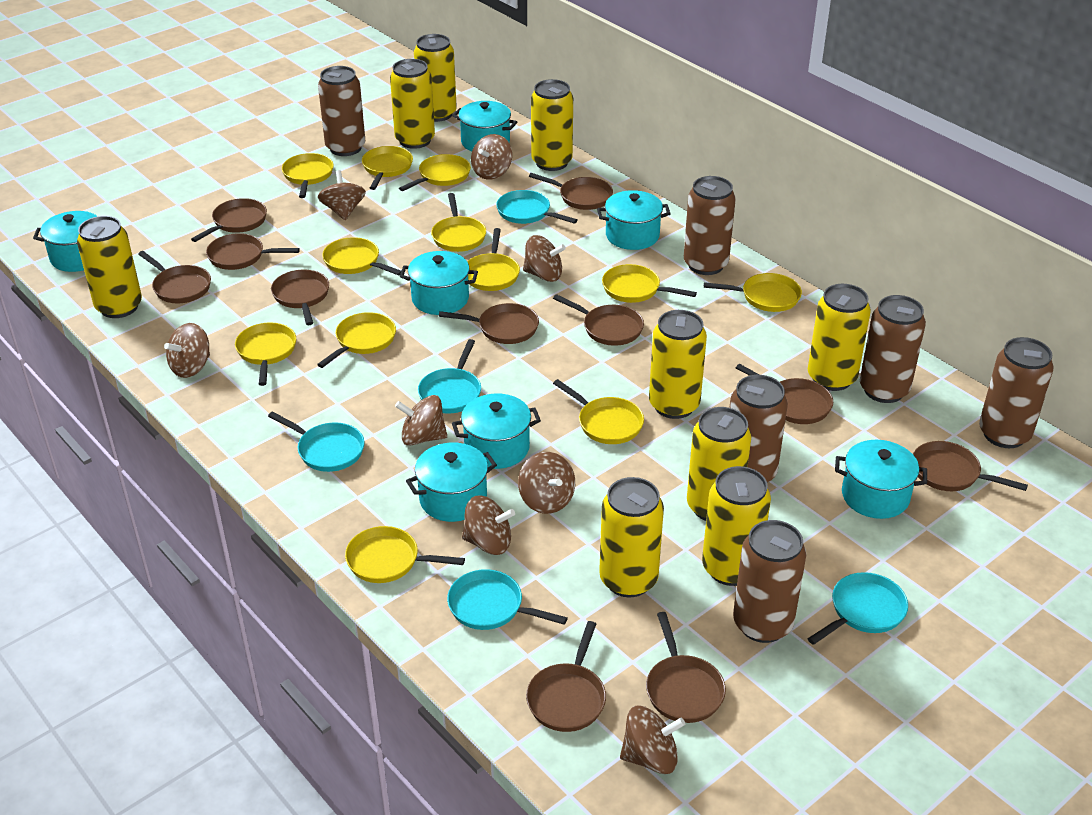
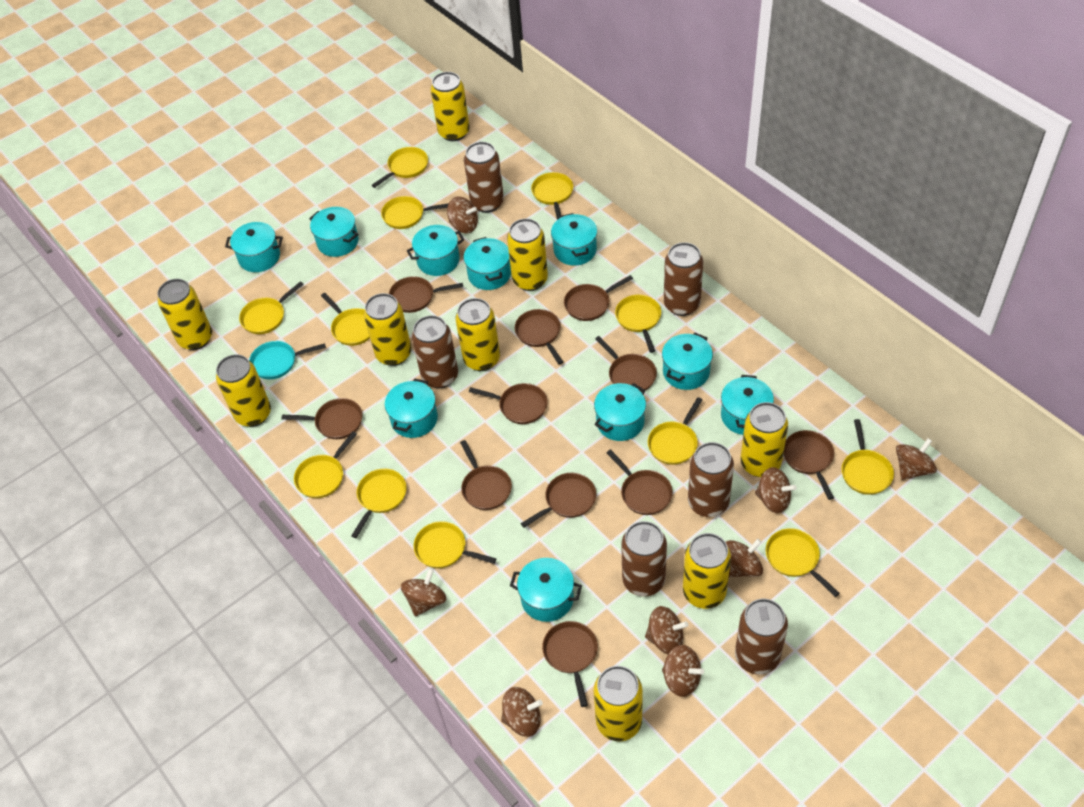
turquoise pan: 5 -> 1
turquoise pot: 7 -> 10

